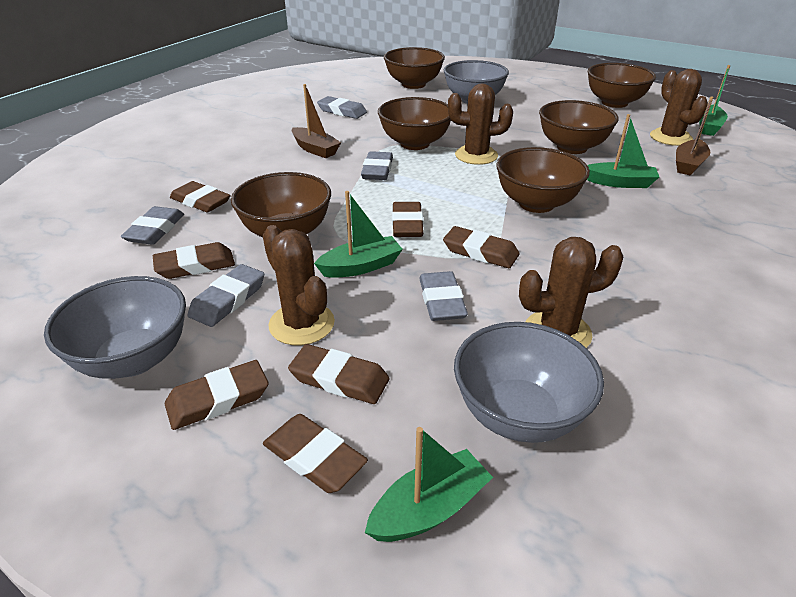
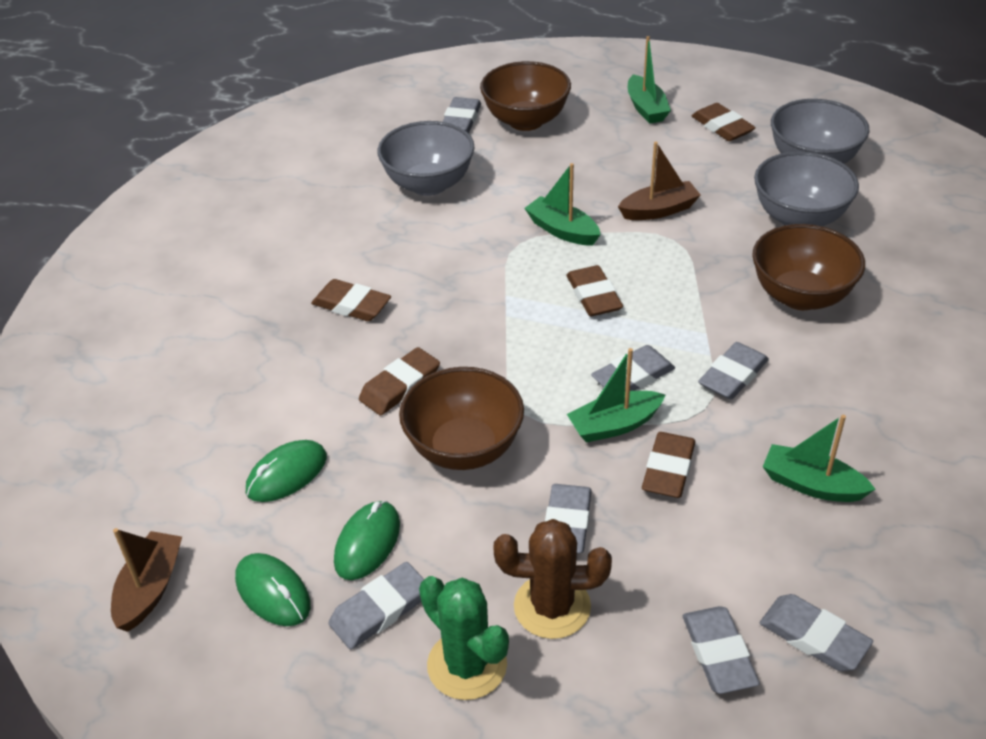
brown bowl: 6 -> 3
brown cactus: 4 -> 1
brown eraser: 7 -> 5
green cactus: 0 -> 1
green mouse: 0 -> 3
grey eraser: 5 -> 7

